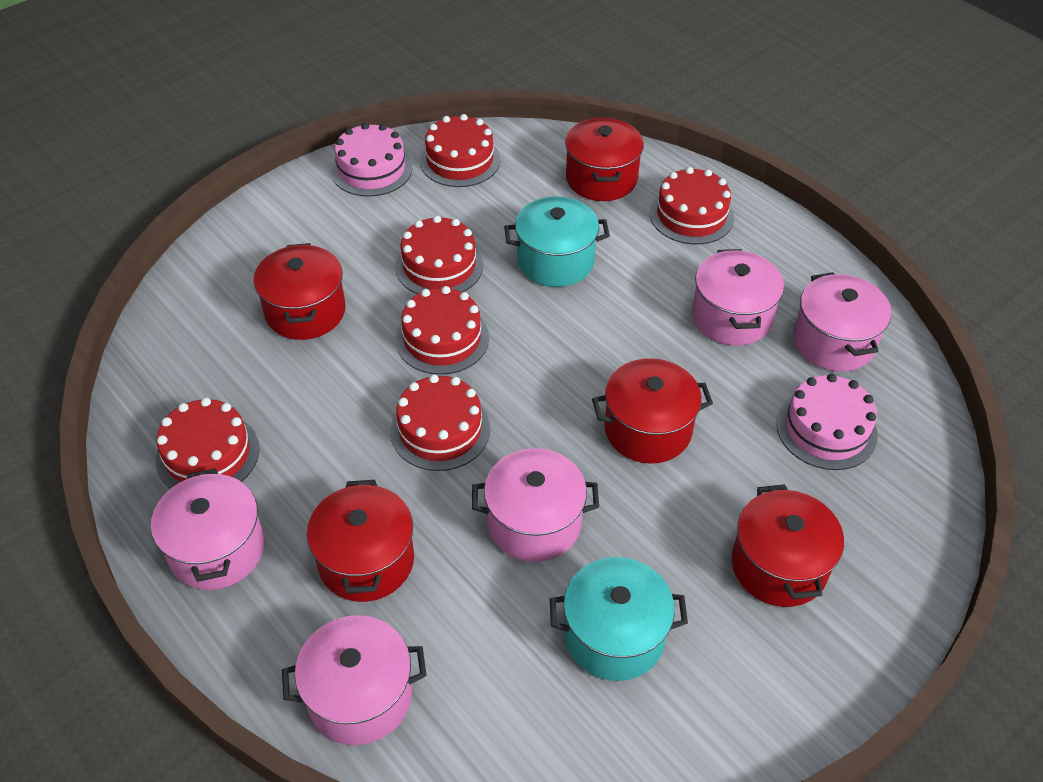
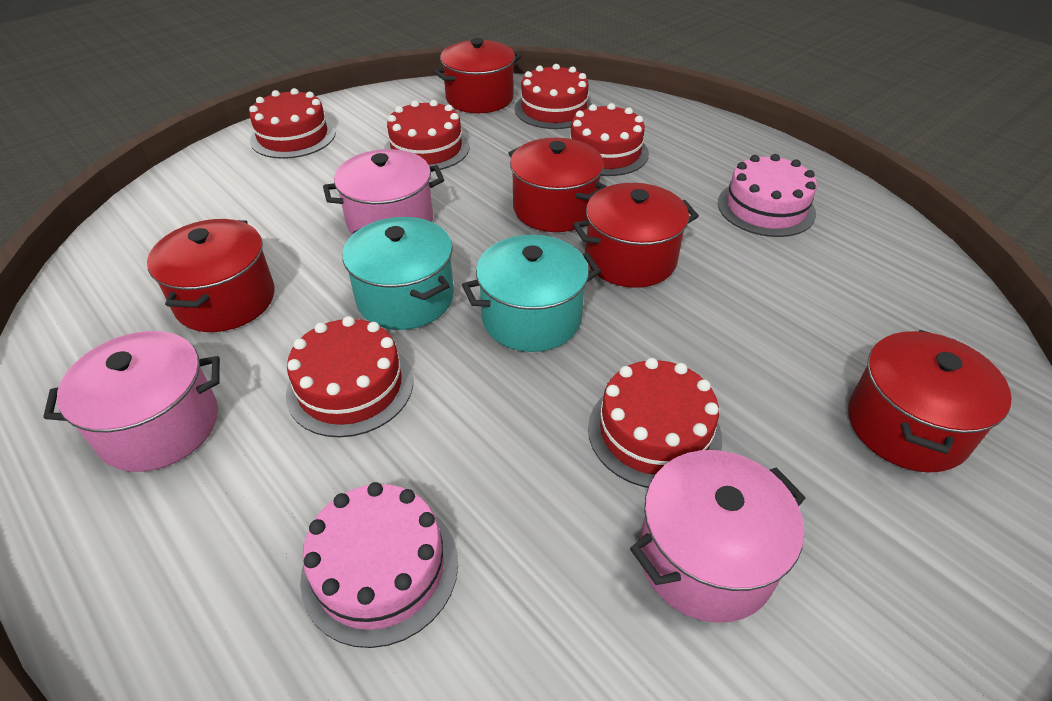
pink pot: 5 -> 3

